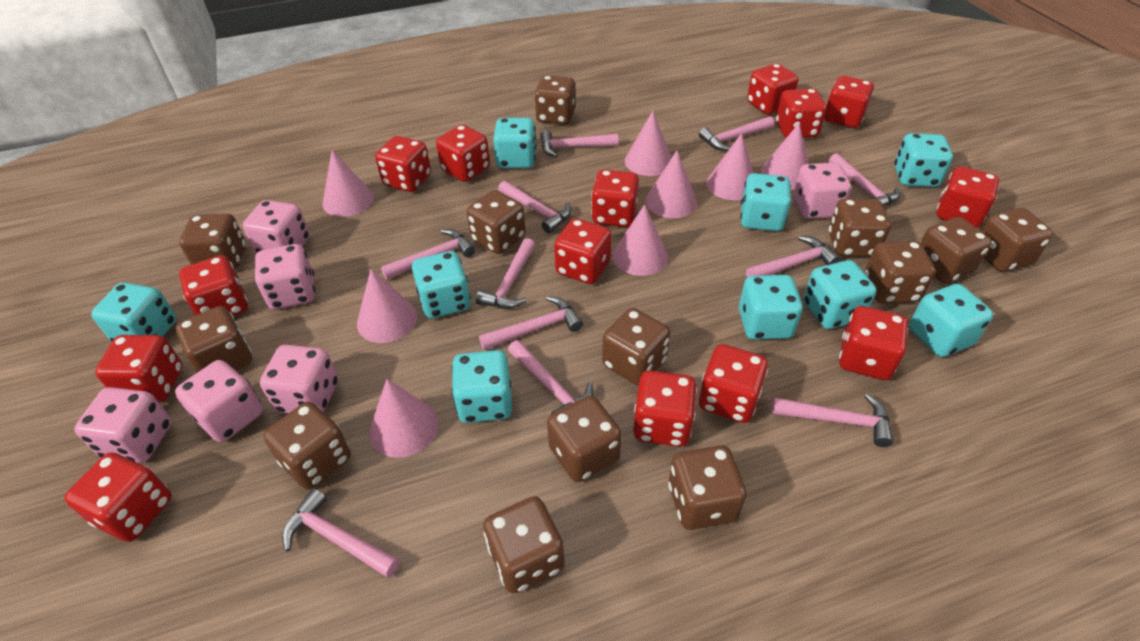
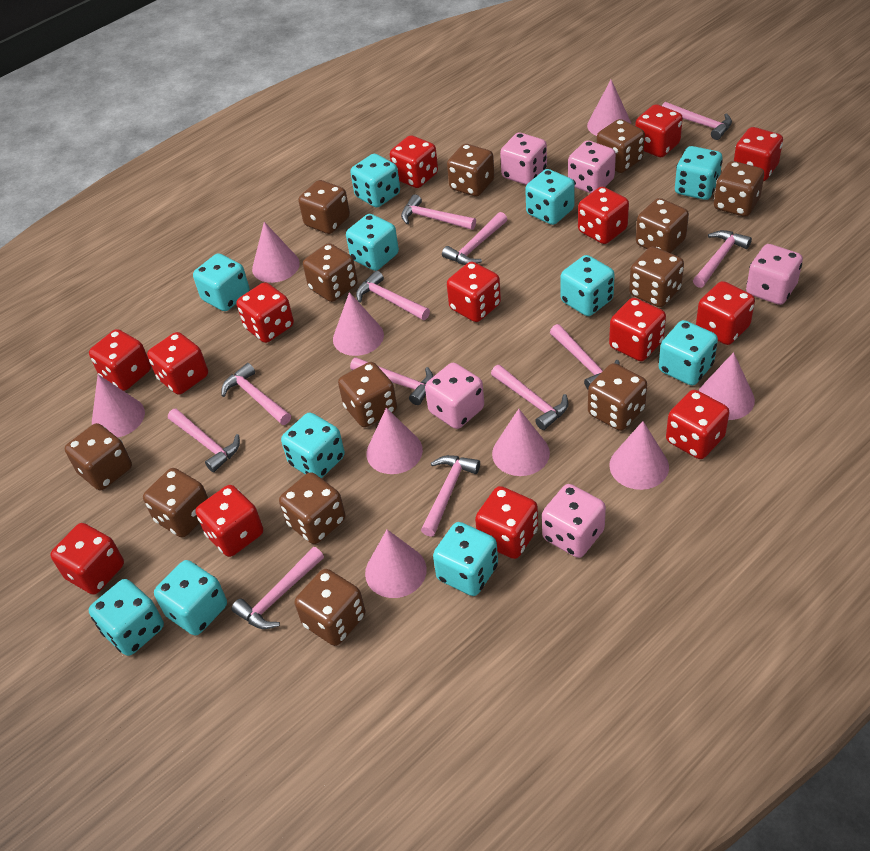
pink cone: 8 -> 9
pink dice: 6 -> 5
pink hammer: 11 -> 12
turquoise dice: 9 -> 11

